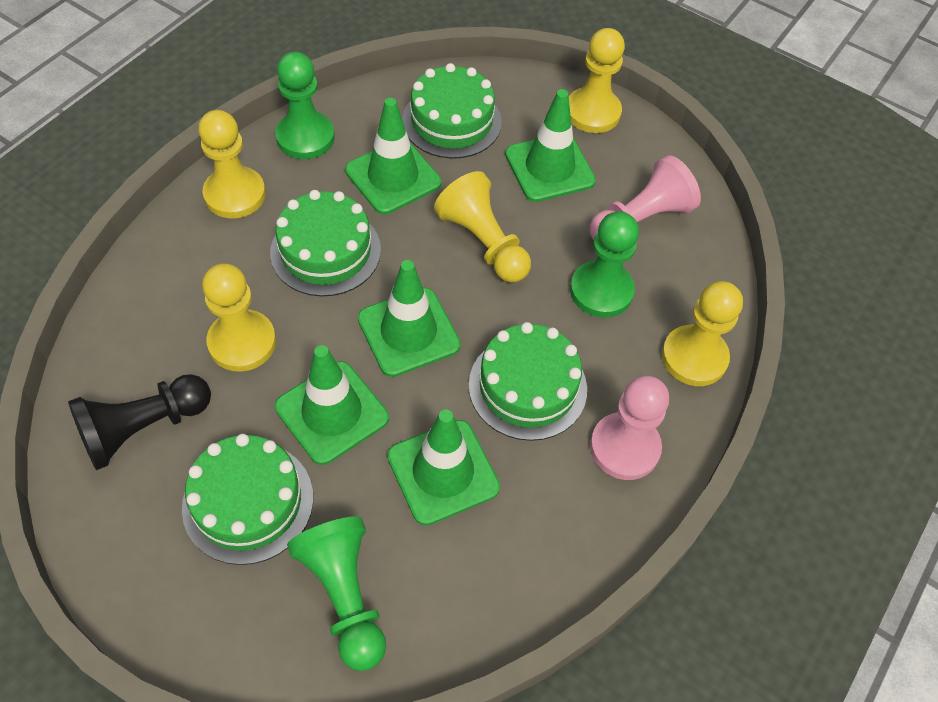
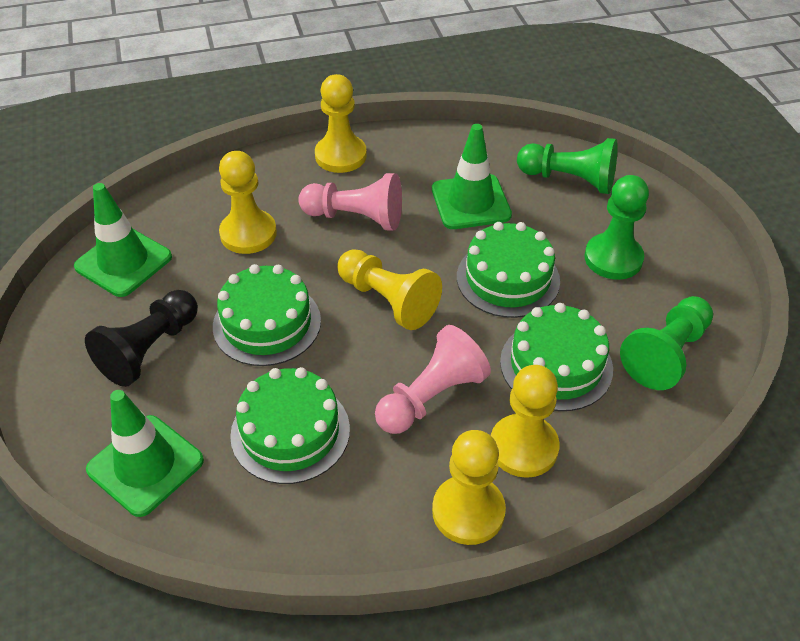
green traffic cone: 5 -> 3

